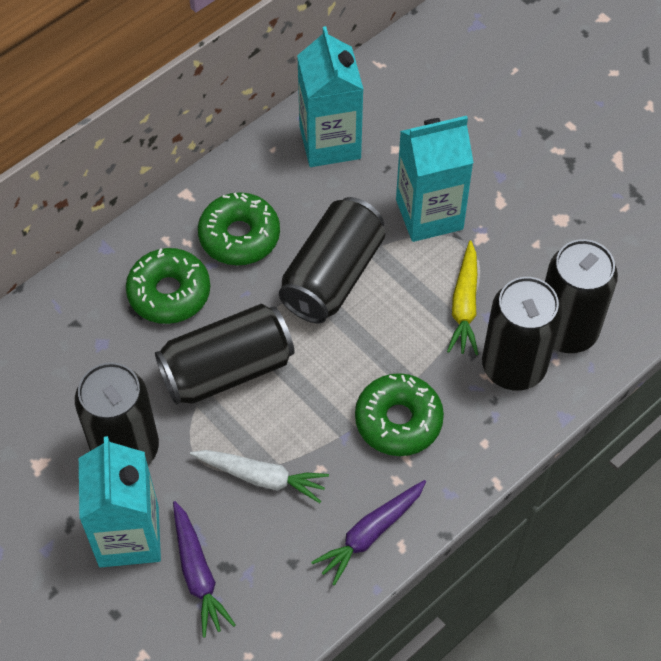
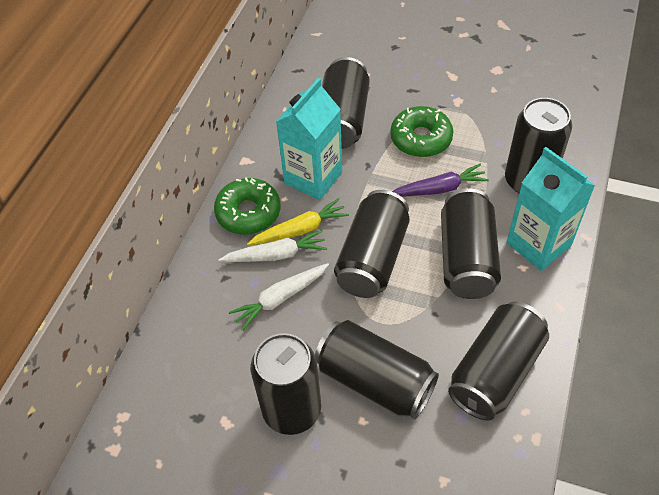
black can: 5 -> 7
green donut: 3 -> 2
purple carrot: 2 -> 1
turquoise carton: 3 -> 2
white carrot: 1 -> 2

